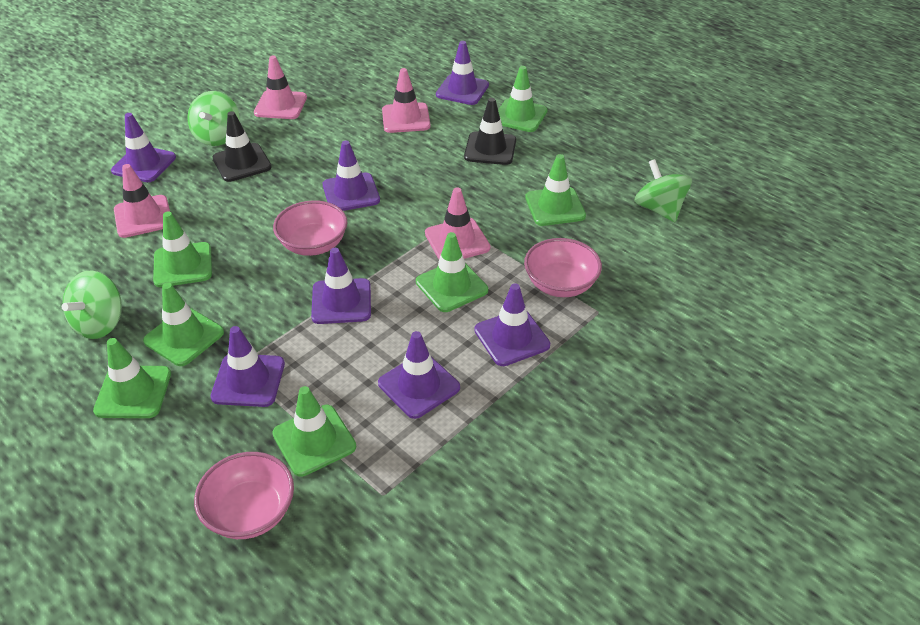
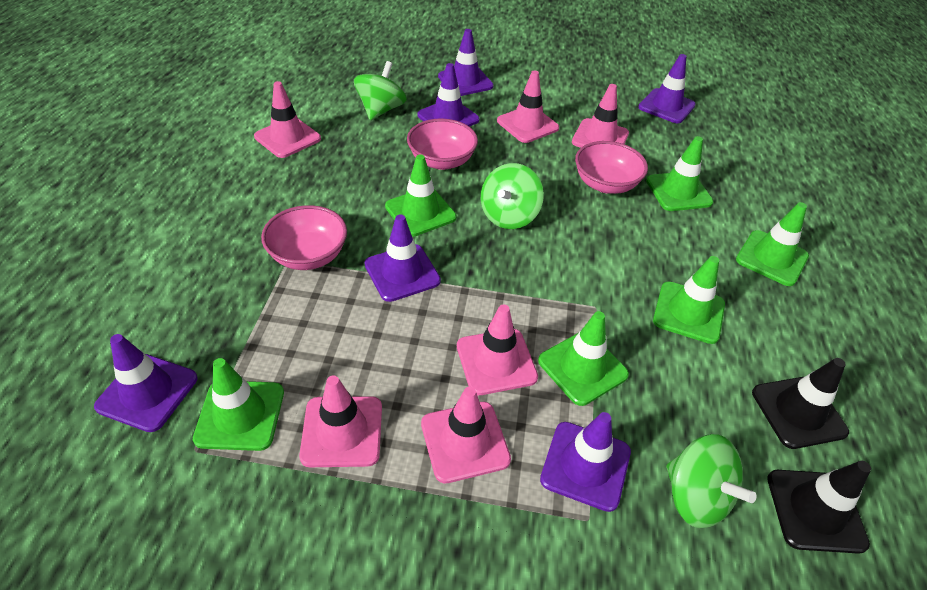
green traffic cone: 7 -> 6
pink traffic cone: 4 -> 6
purple traffic cone: 7 -> 6

